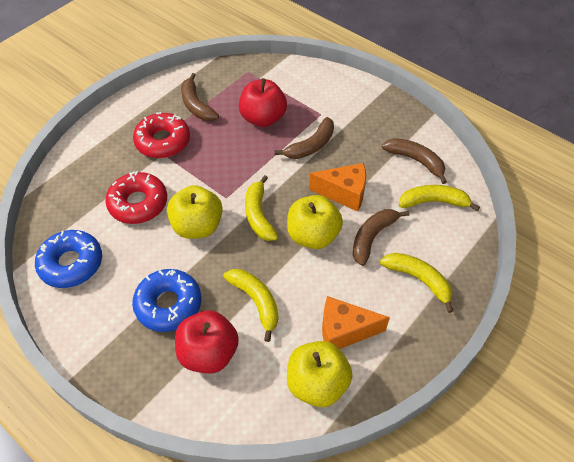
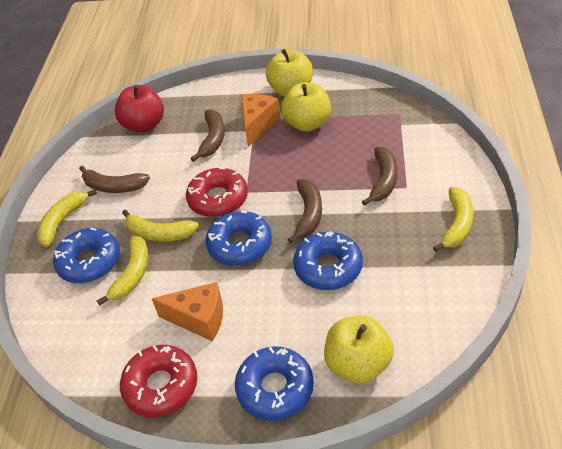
blue donut: 2 -> 4
red apple: 2 -> 1

